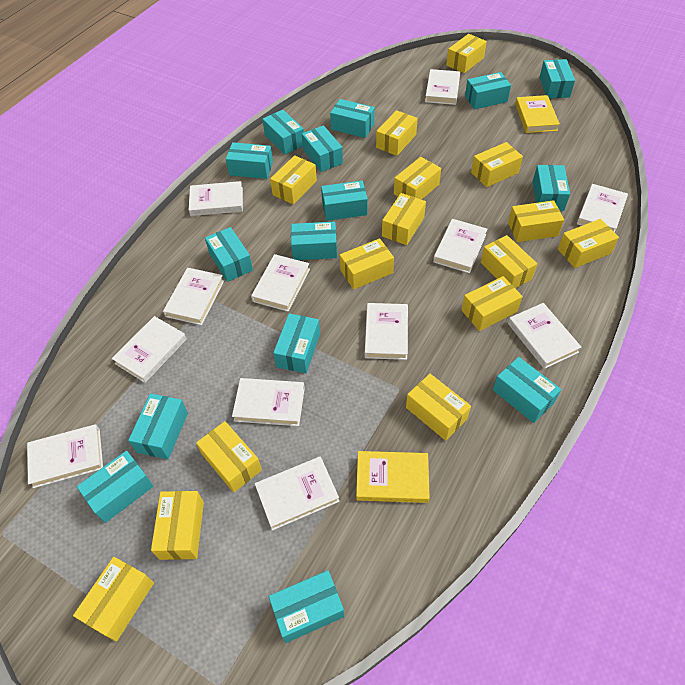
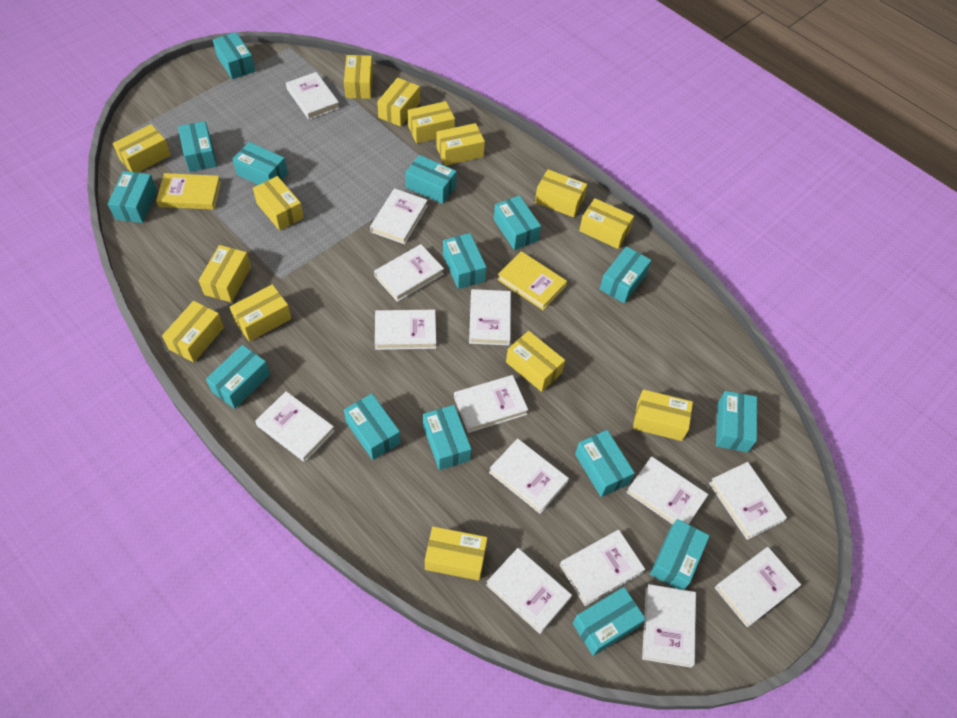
white book: 12 -> 14
yellow box: 15 -> 14

